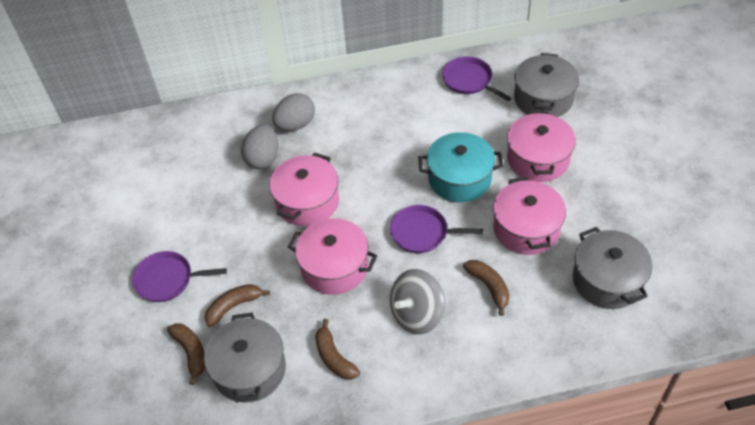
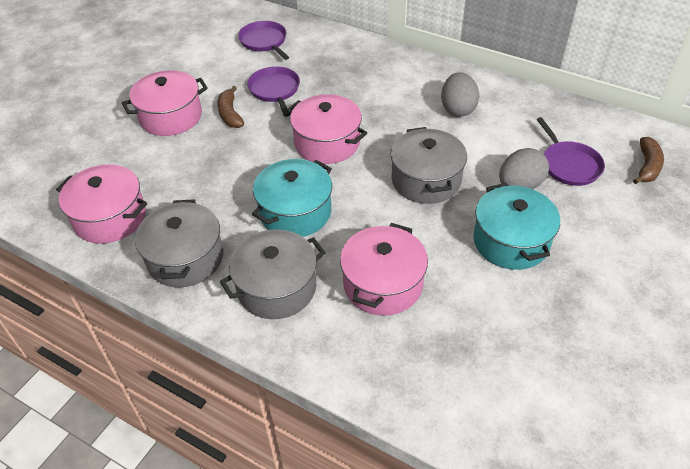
brown banana: 4 -> 2
grey spinning top: 1 -> 0
turquoise pot: 1 -> 2

